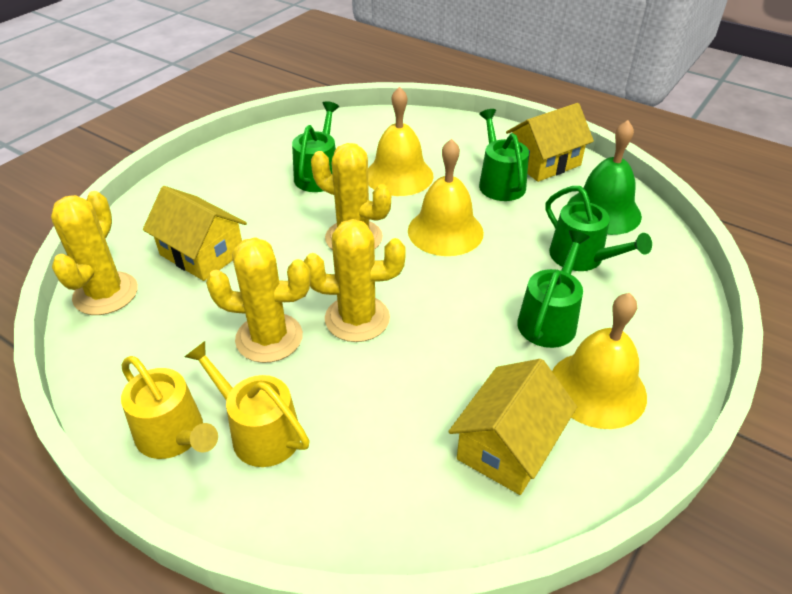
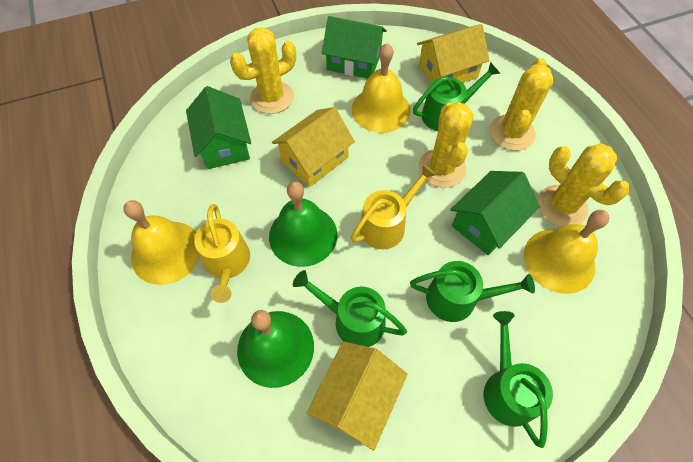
green bell: 1 -> 2
green house: 0 -> 3

